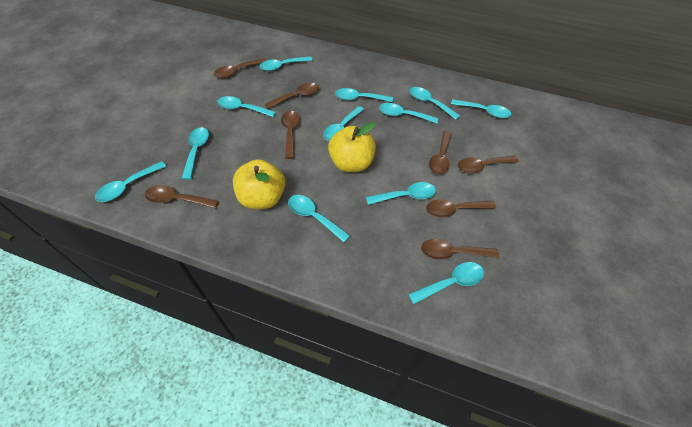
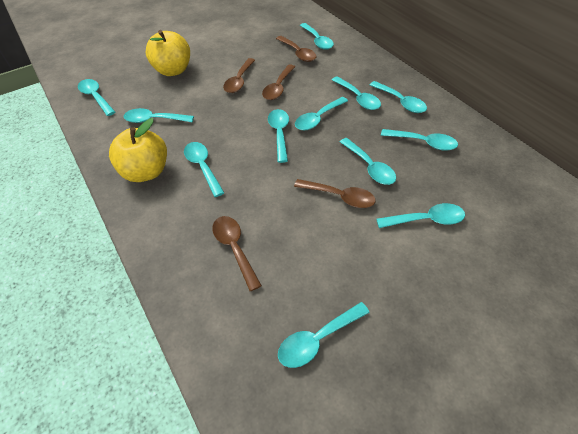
brown spoon: 8 -> 5

